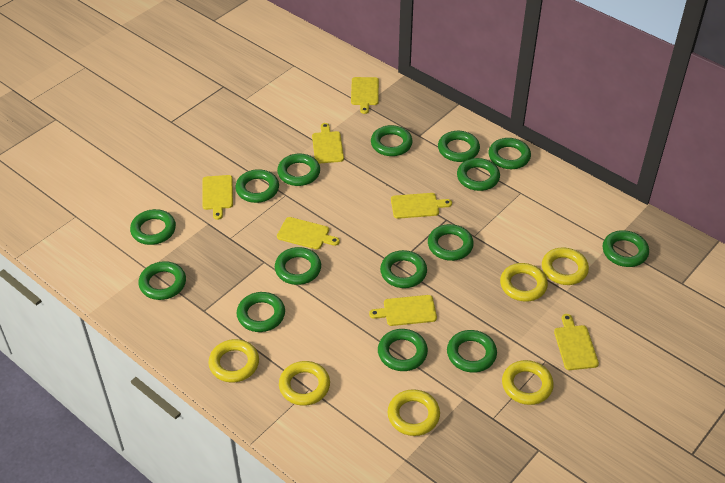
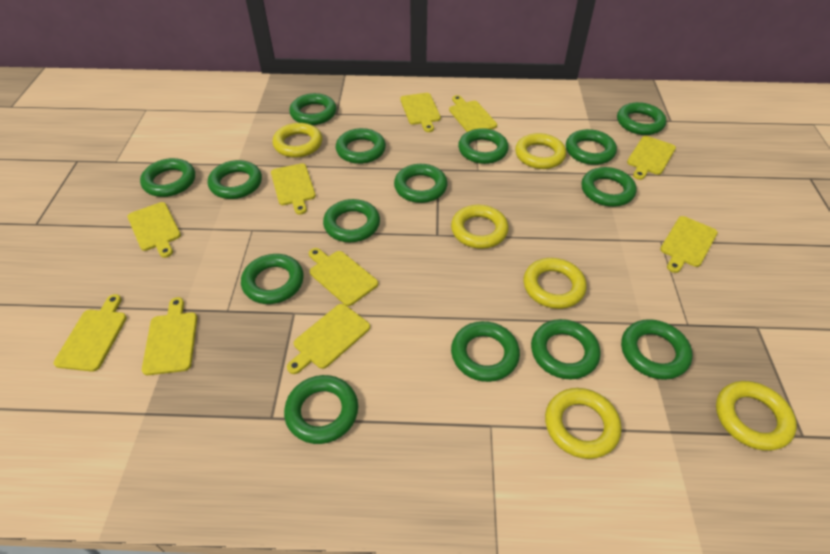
yellow cutting board: 7 -> 10

